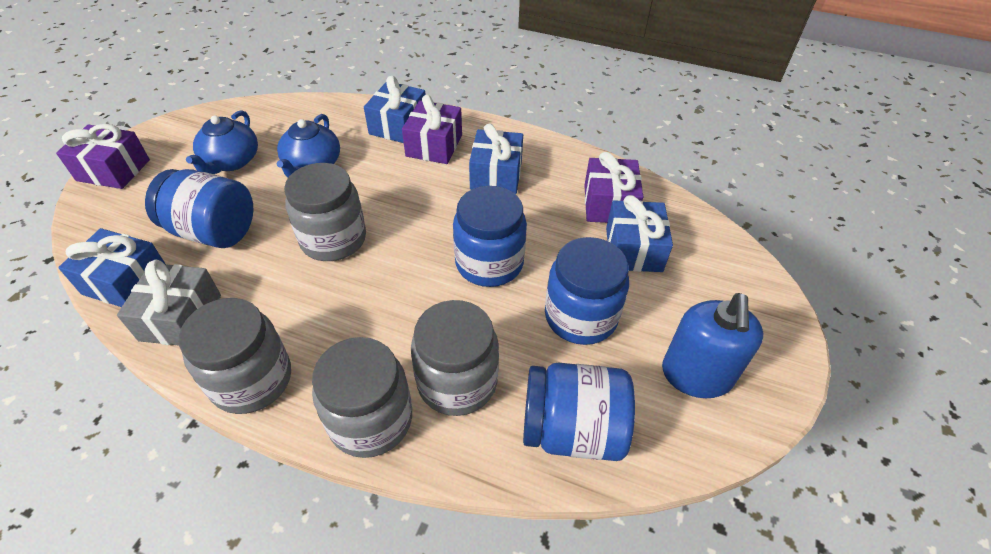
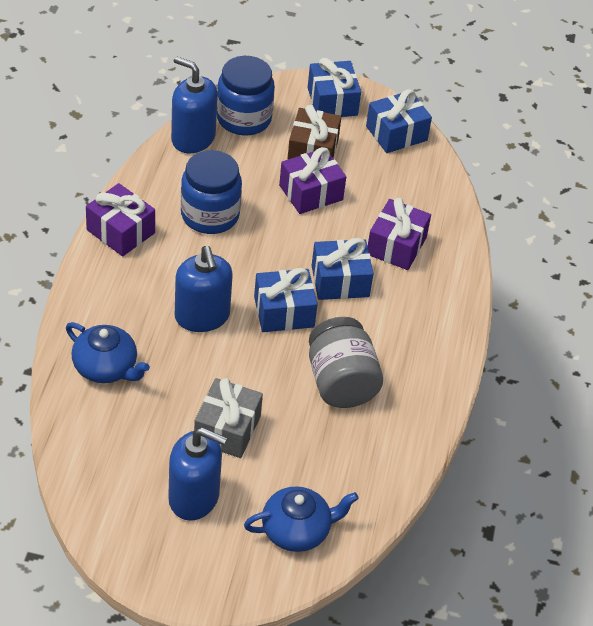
blue jar: 4 -> 2
blue soap dispenser: 1 -> 3
brown gift: 0 -> 1
grey jar: 4 -> 1

